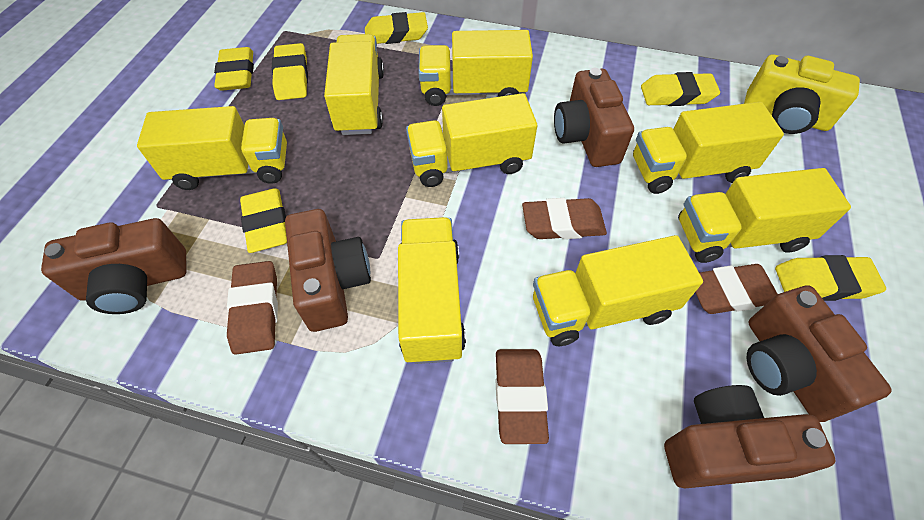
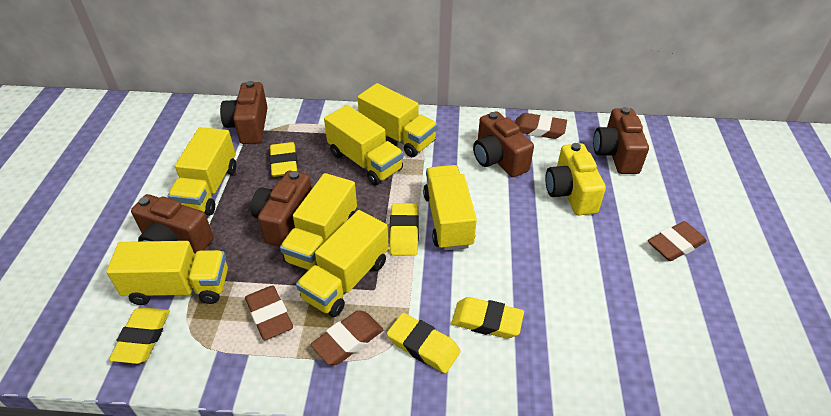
yellow eraser: 6 -> 5
yellow truck: 8 -> 7

